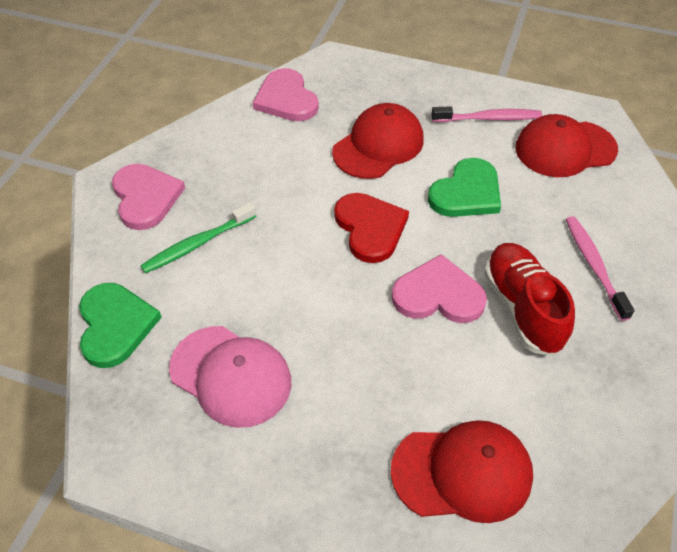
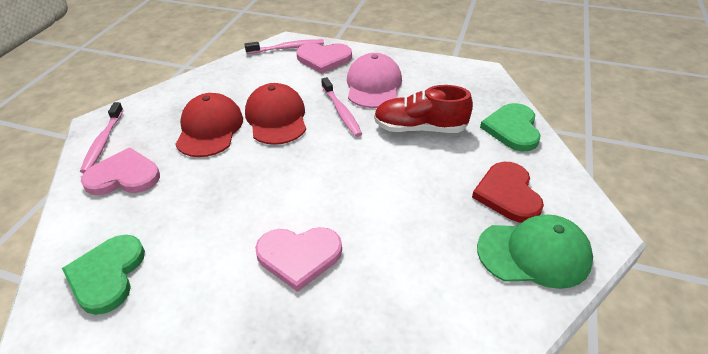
green cap: 0 -> 1
green toothbrush: 1 -> 0
pink toothbrush: 2 -> 3
red cap: 3 -> 2

